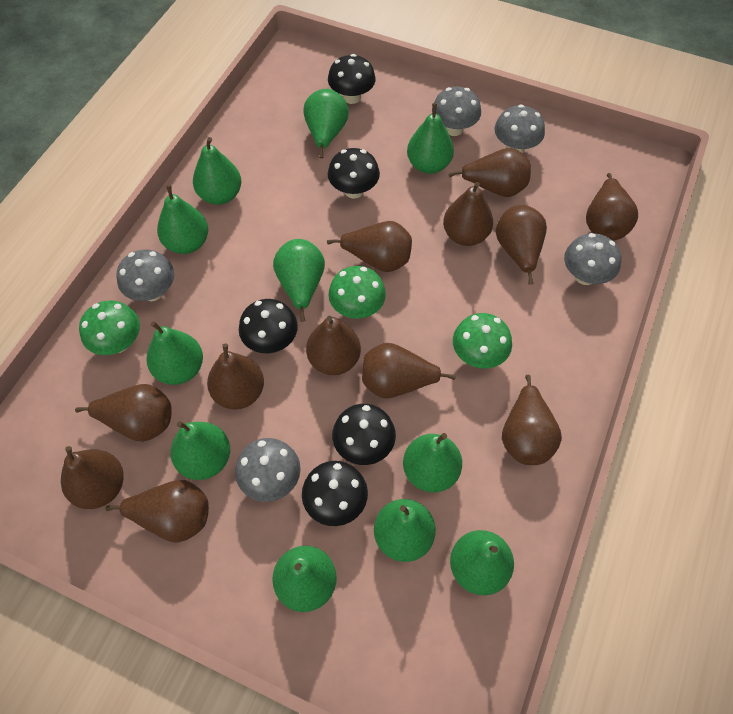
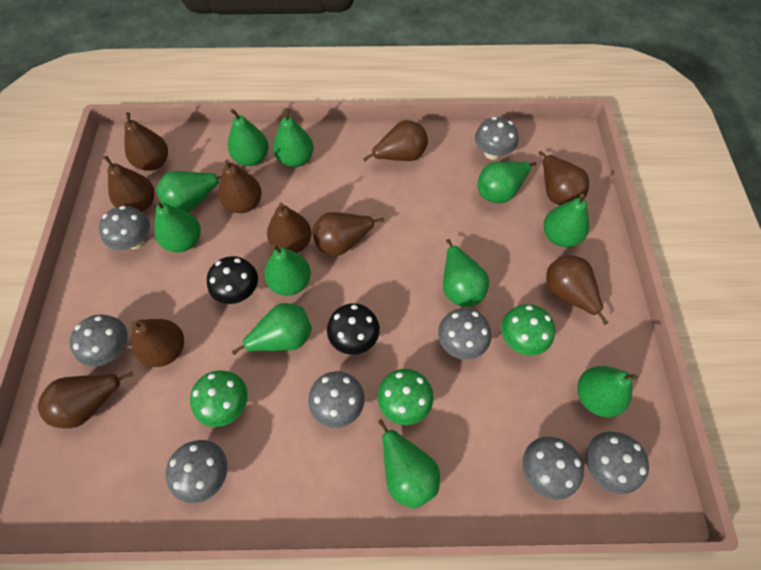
black mushroom: 5 -> 2
brown pear: 12 -> 10
grey mushroom: 5 -> 8

